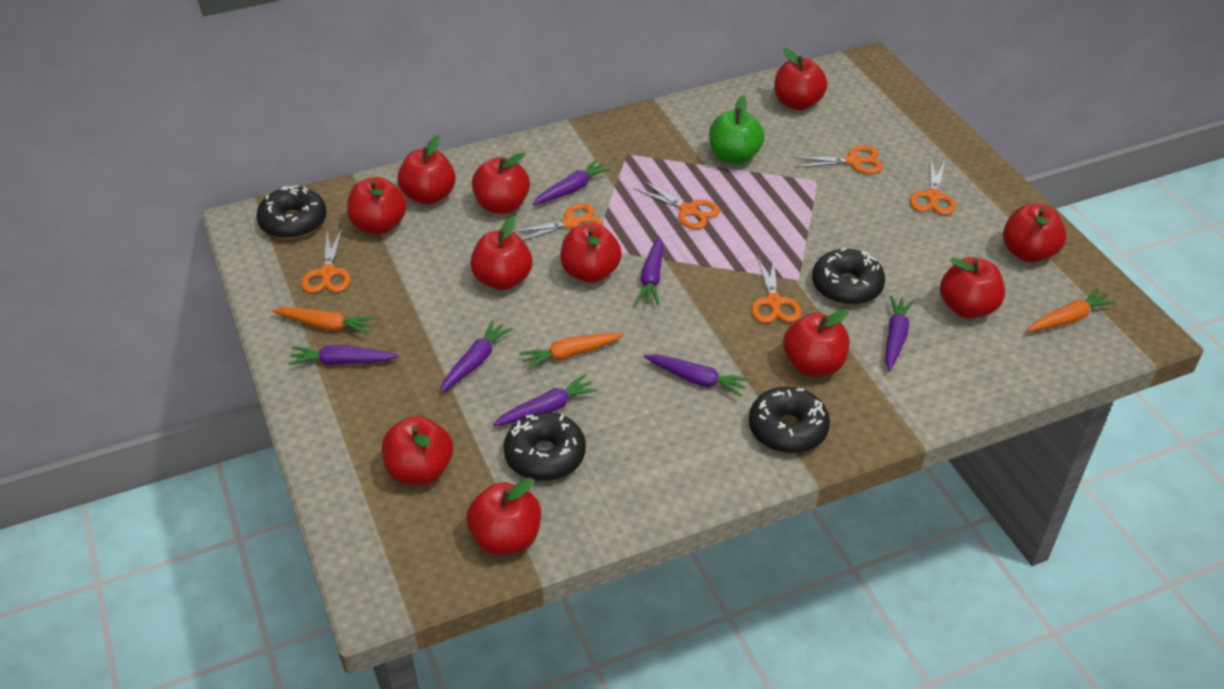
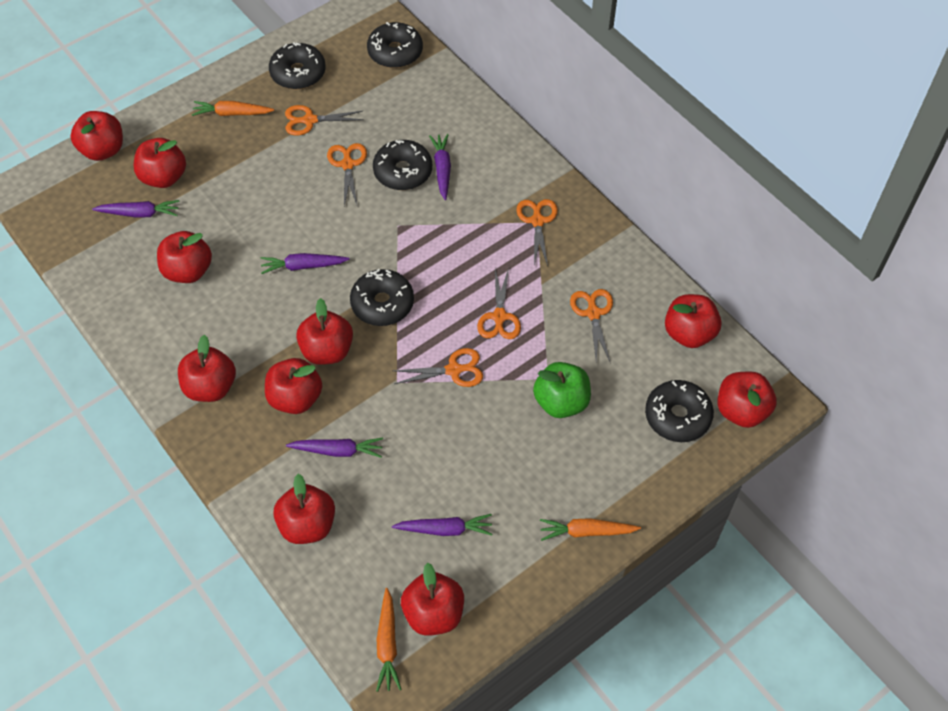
black donut: 4 -> 5
purple carrot: 7 -> 5
red apple: 11 -> 10

